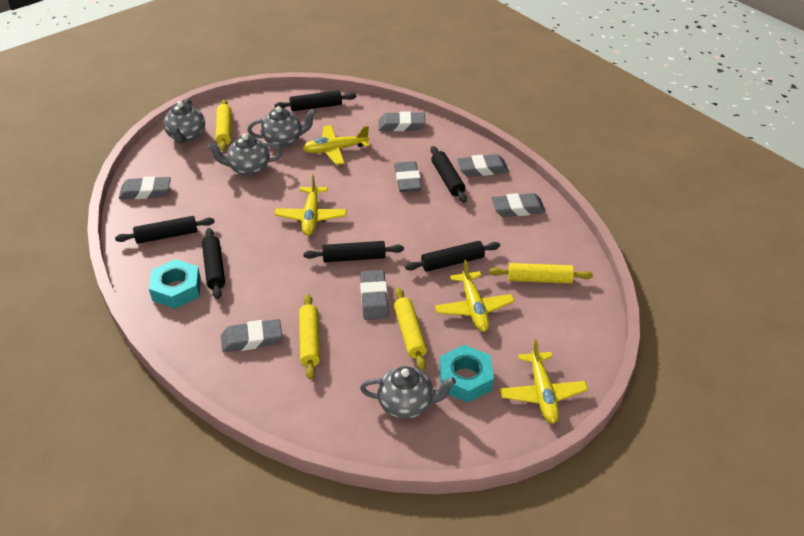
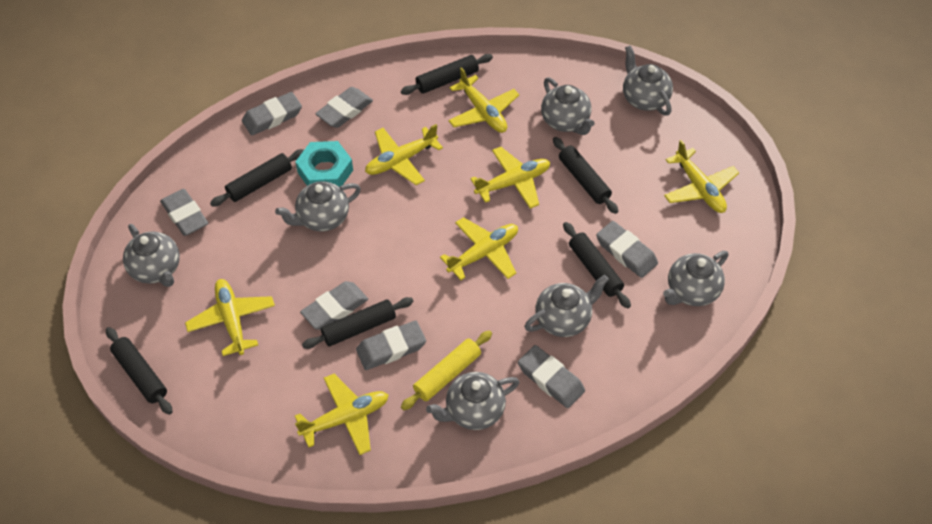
grey teapot: 4 -> 7
turquoise nut: 2 -> 1
yellow plane: 4 -> 7
yellow rolling pin: 4 -> 1

